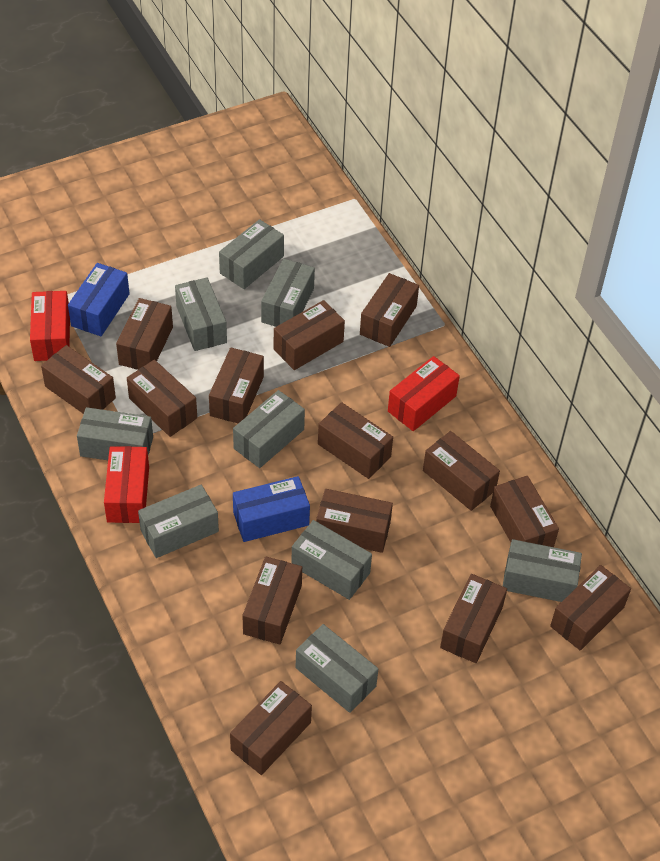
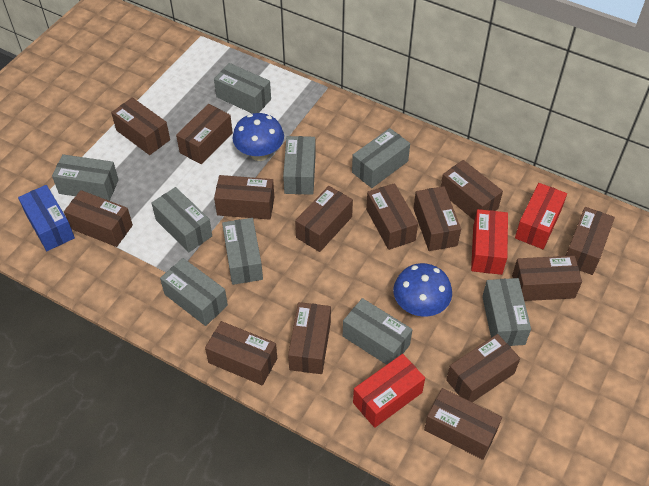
blue box: 2 -> 1
blue mushroom: 0 -> 2

